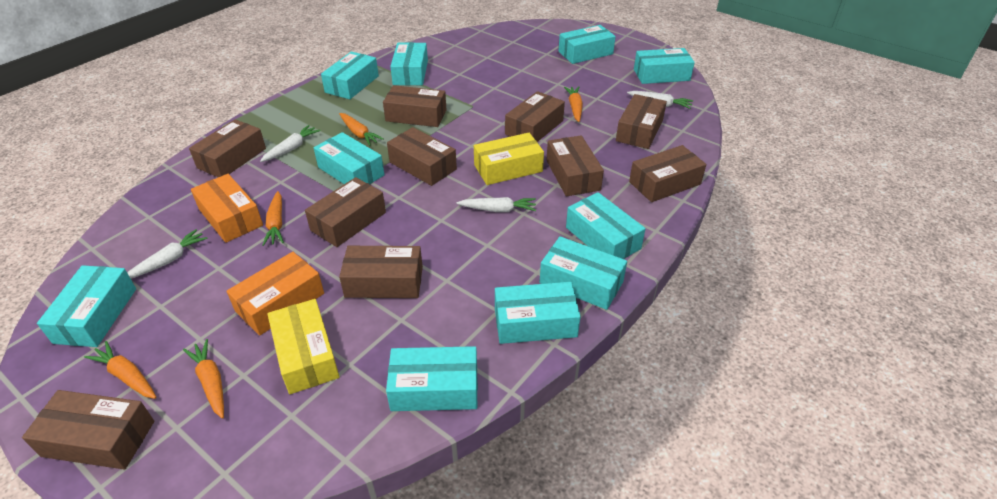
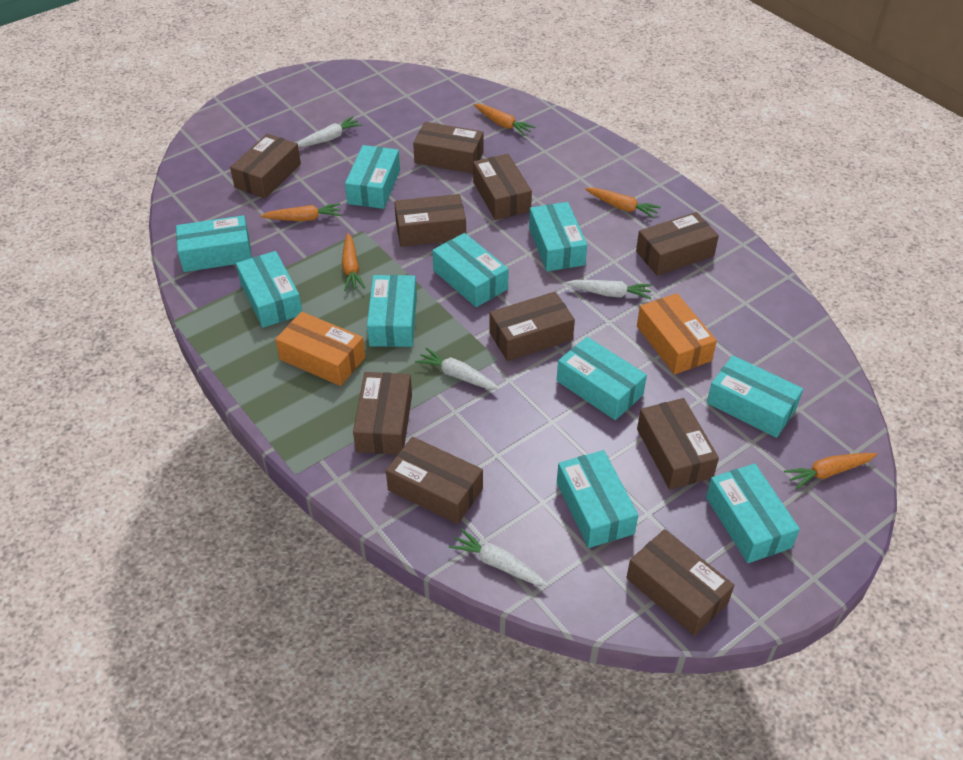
yellow box: 2 -> 0

